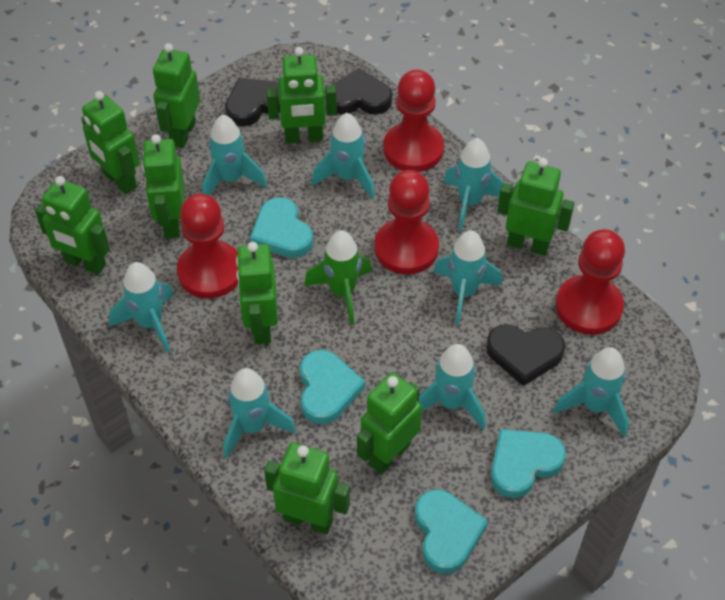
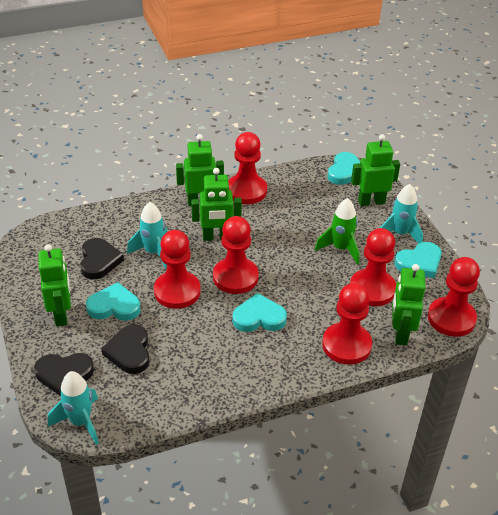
green robot: 9 -> 5
red pawn: 4 -> 6
turquoise rocket: 8 -> 3

